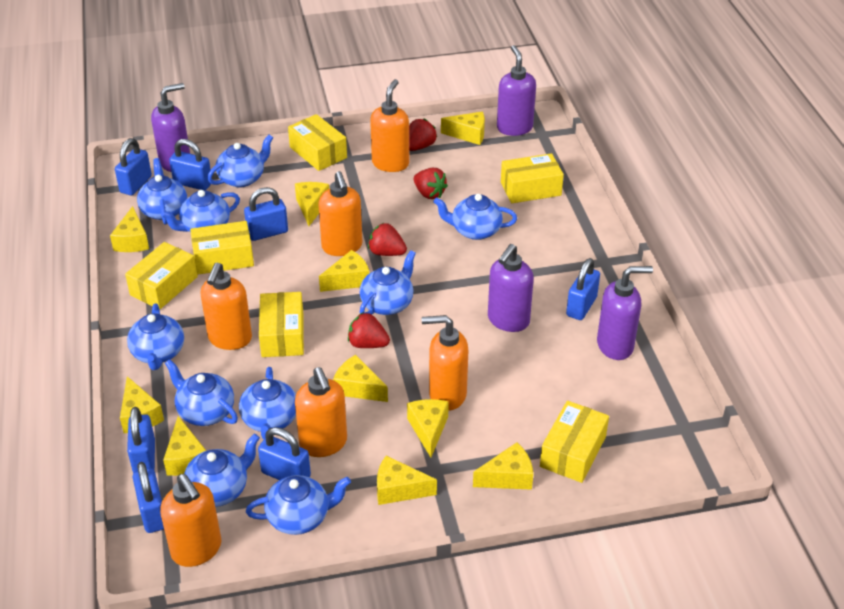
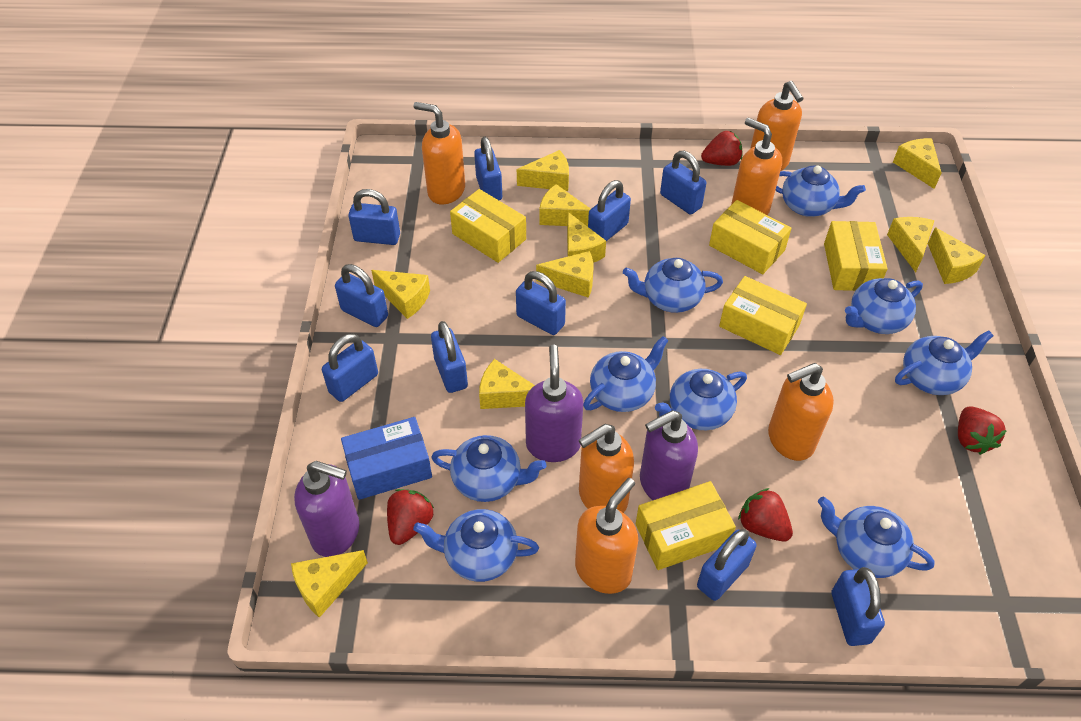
blue box: 0 -> 1
blue padlock: 7 -> 10
blue teapot: 10 -> 9
purple soap dispenser: 4 -> 3
yellow box: 6 -> 5

